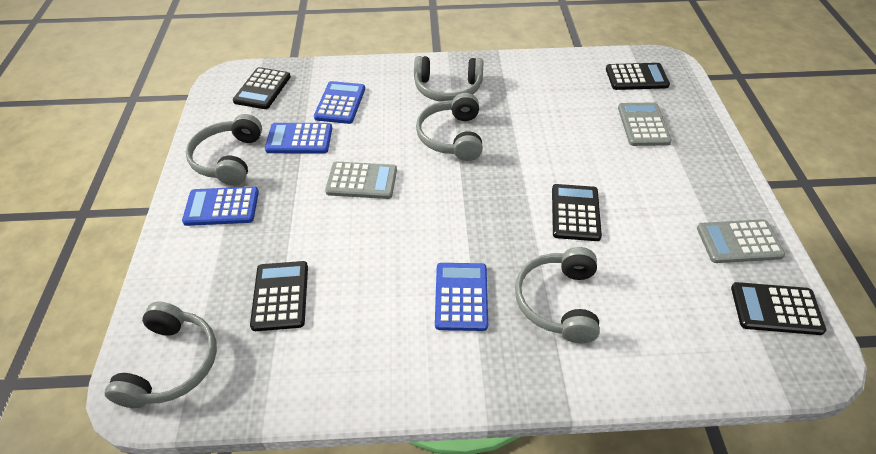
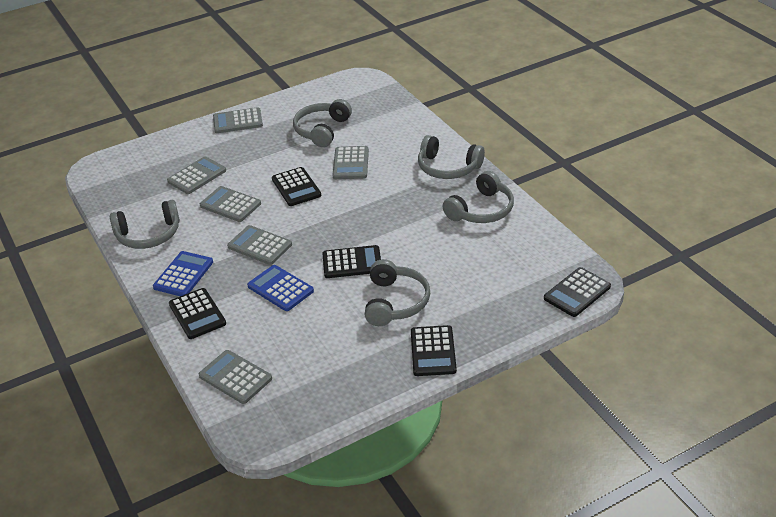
blue calculator: 4 -> 2
grey calculator: 3 -> 6

